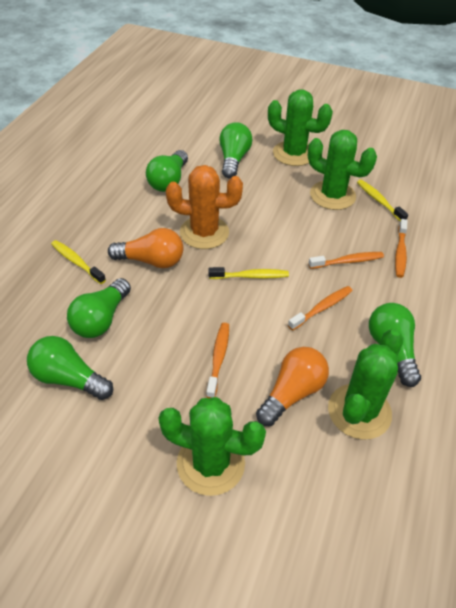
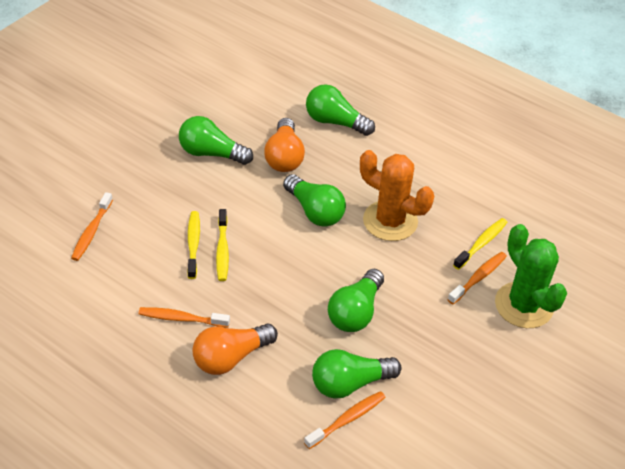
green cactus: 4 -> 1

